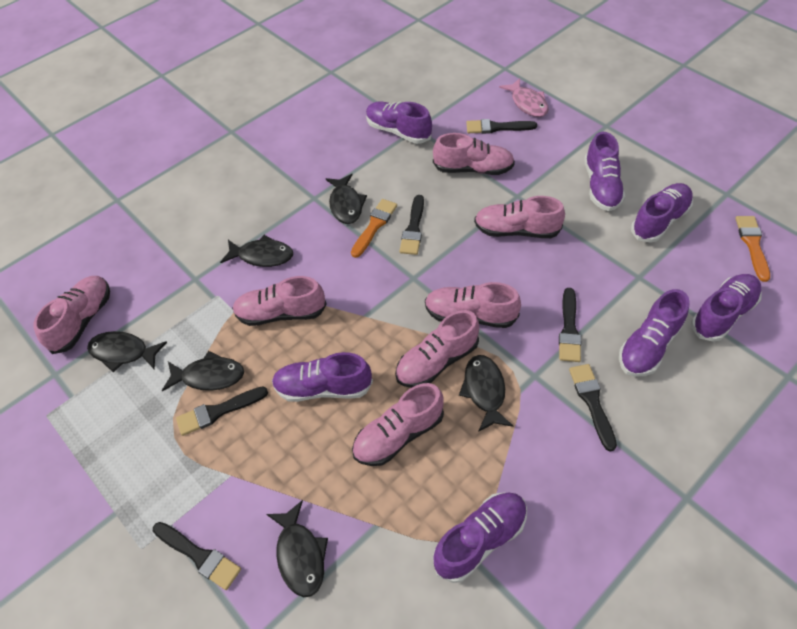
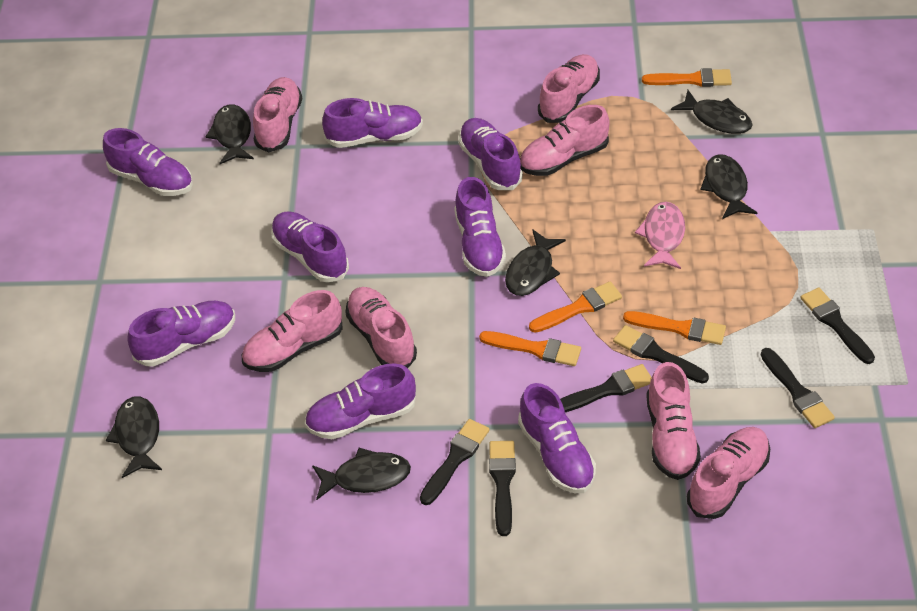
orange brush: 2 -> 4
purple shoe: 7 -> 8

